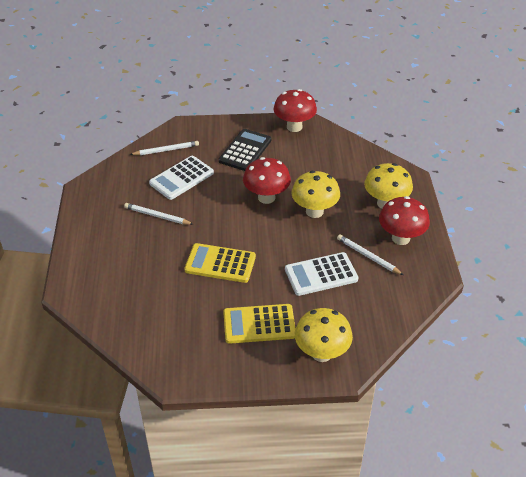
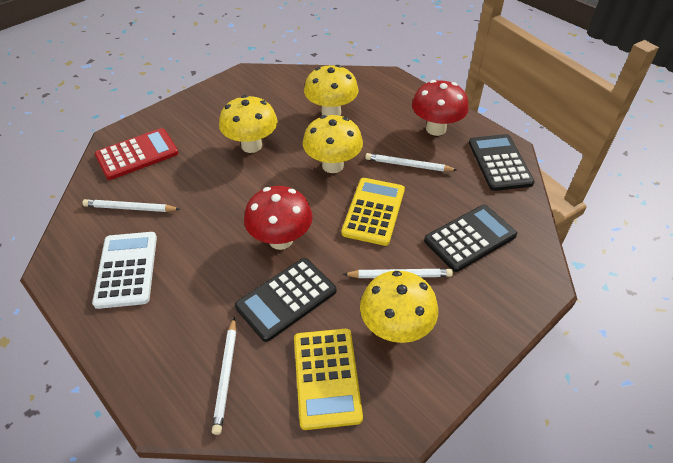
black calculator: 1 -> 3
red calculator: 0 -> 1
red mushroom: 3 -> 2
white calculator: 2 -> 1
white pencil: 3 -> 4
yellow mushroom: 3 -> 4

